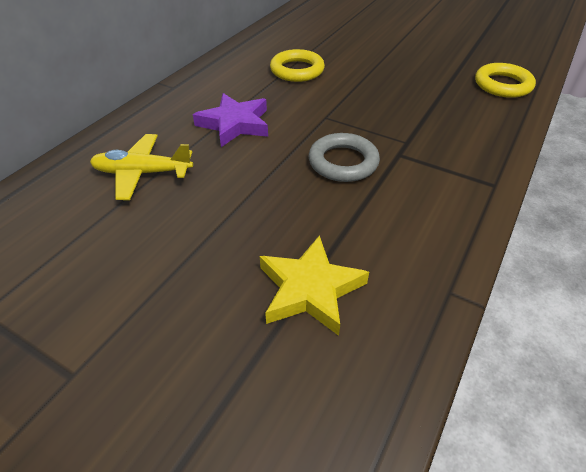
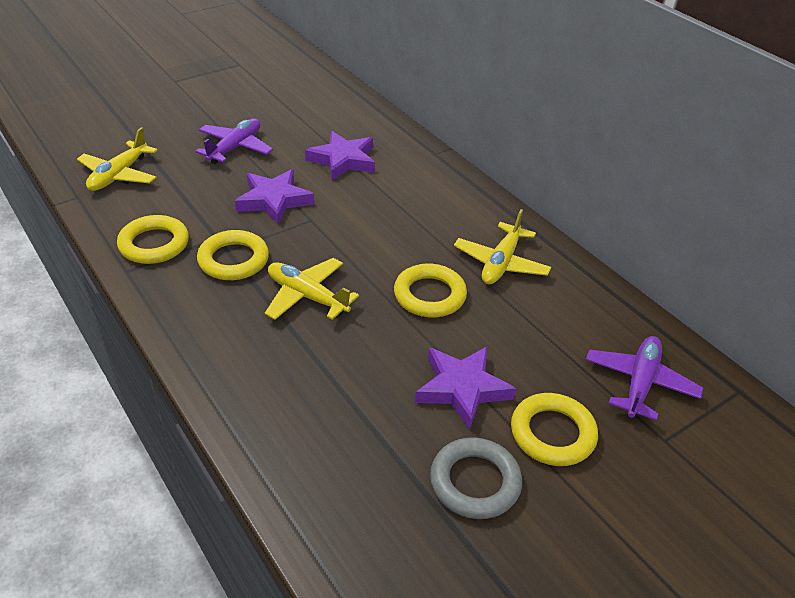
purple plane: 0 -> 2
purple star: 1 -> 3
yellow plane: 1 -> 3
yellow ring: 2 -> 4
yellow star: 1 -> 0

